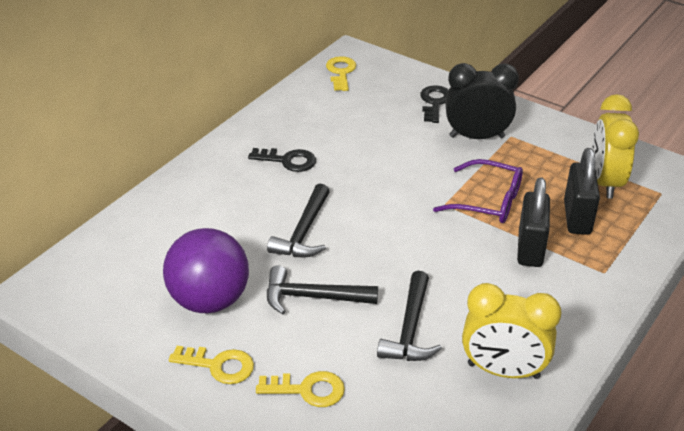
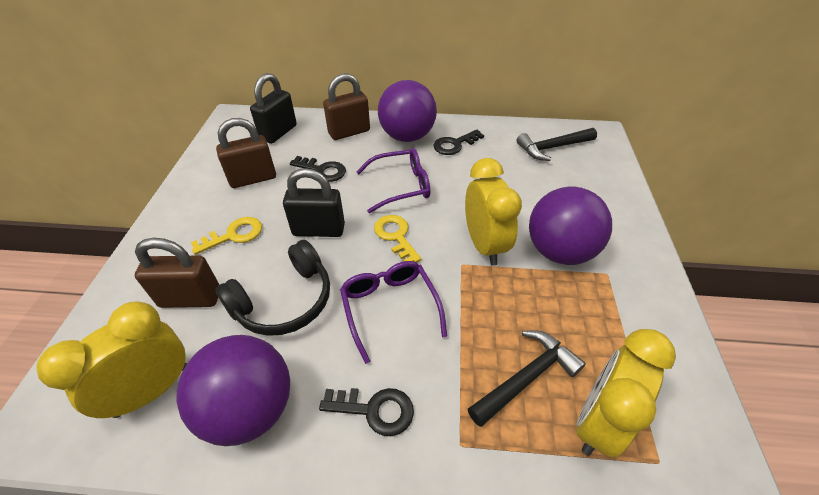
black clock: 1 -> 0
black hammer: 3 -> 2
black headphones: 0 -> 1
black key: 2 -> 3
brown padlock: 0 -> 3
purple ball: 1 -> 3
purple glasses: 1 -> 2
yellow clock: 2 -> 3
yellow key: 3 -> 2

